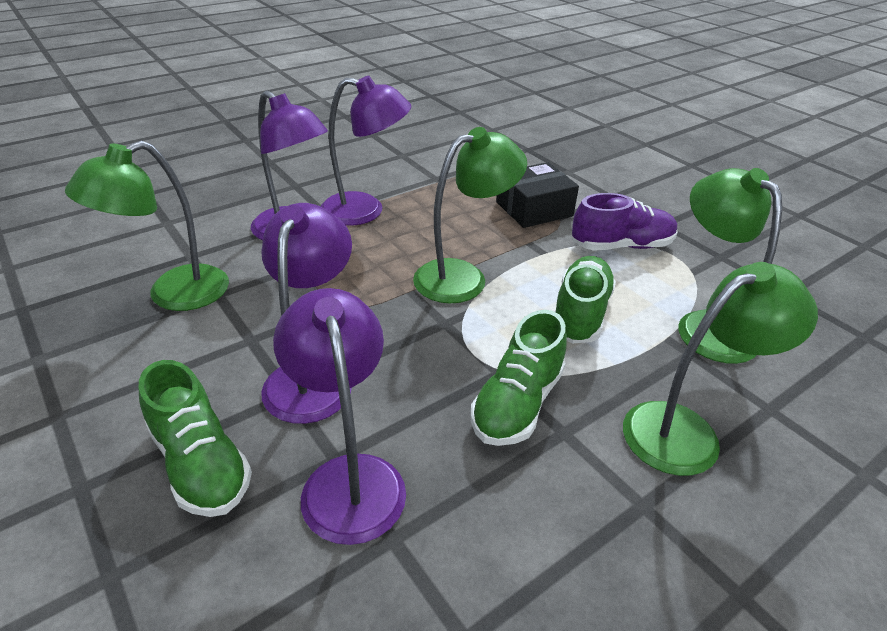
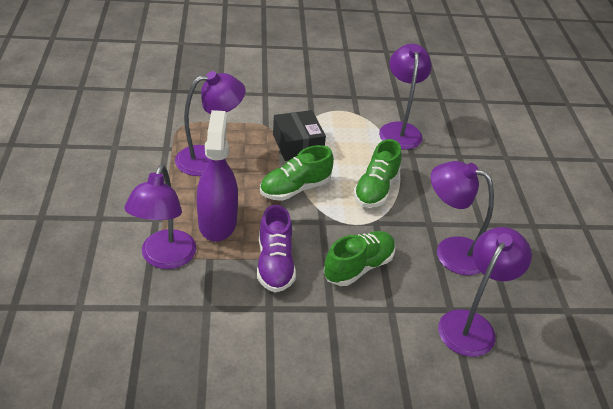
green lamp: 4 -> 0
purple lamp: 4 -> 5
purple spray bottle: 0 -> 1

